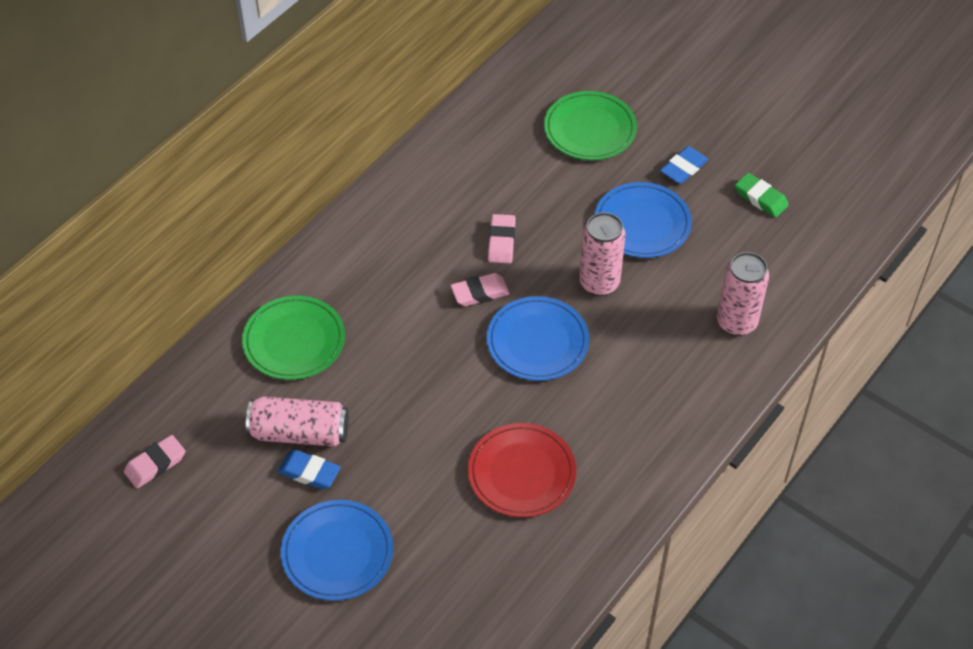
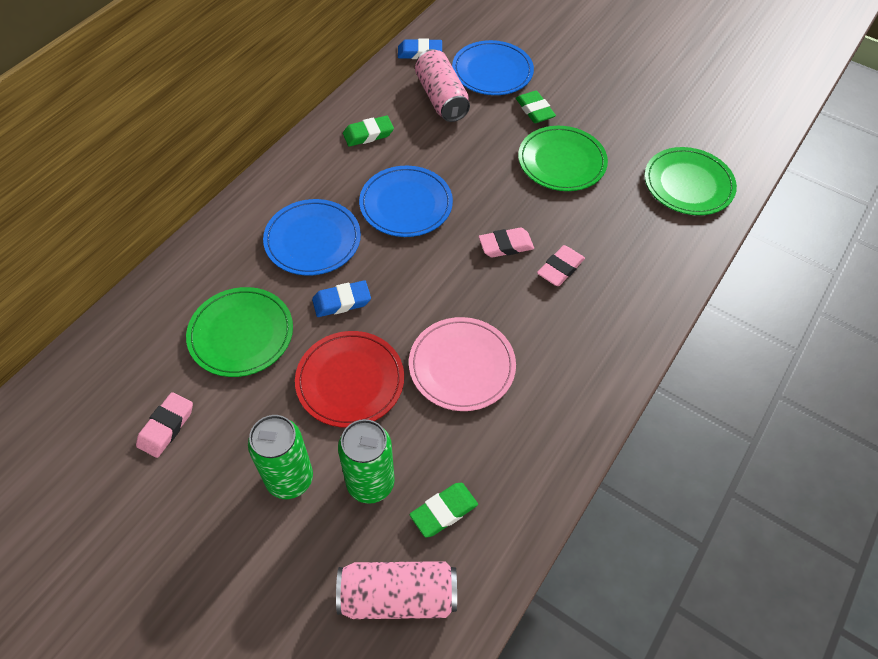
green can: 0 -> 2
green eraser: 1 -> 3
green plate: 2 -> 3
pink can: 3 -> 2
pink plate: 0 -> 1

